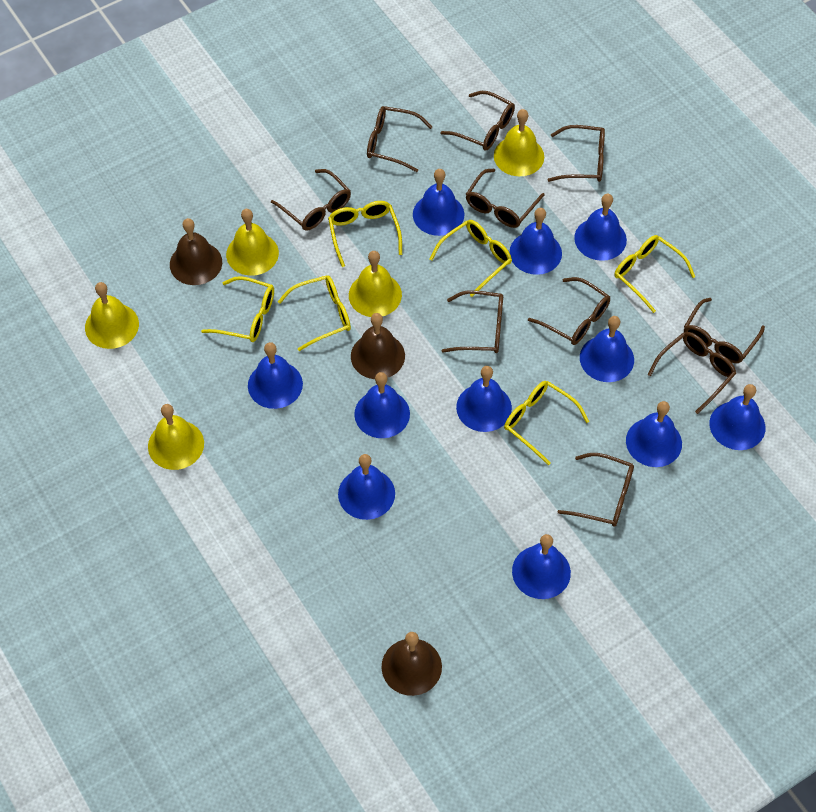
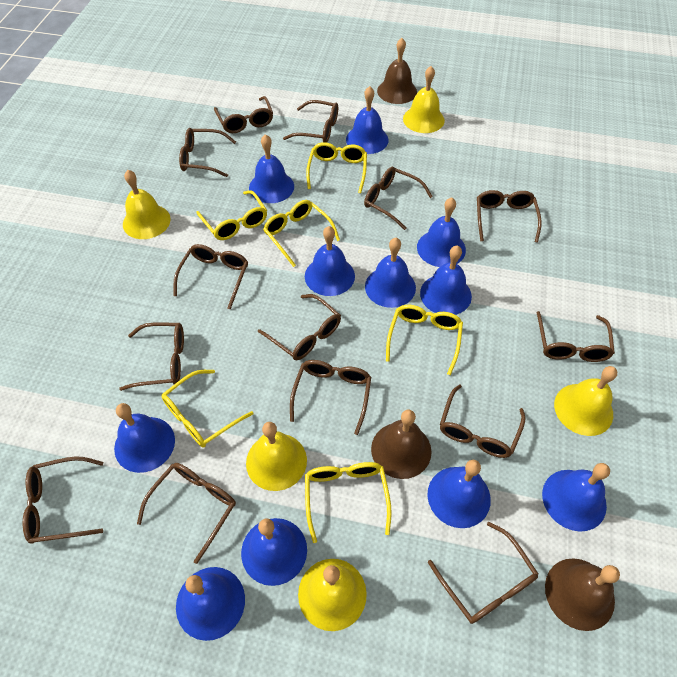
brown glasses: 10 -> 14

